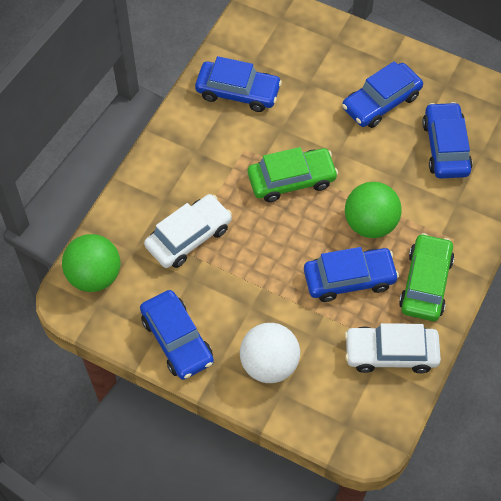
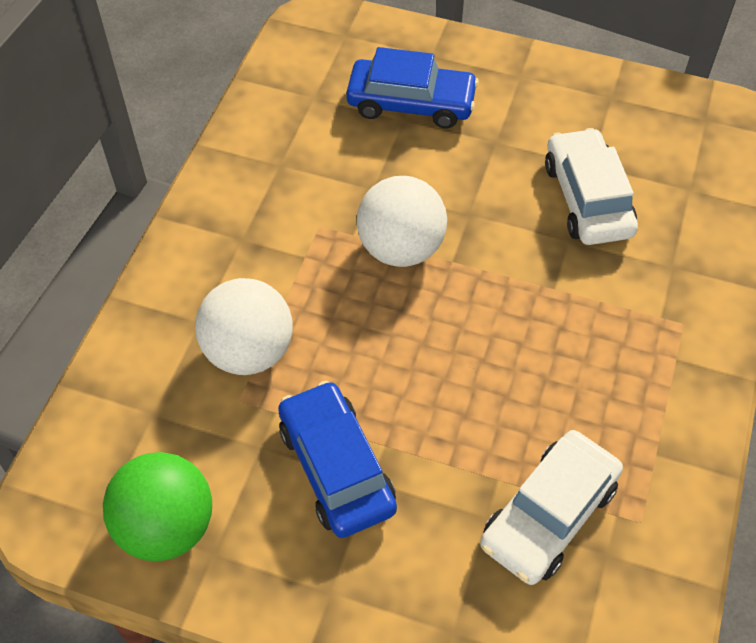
blue car: 5 -> 2
green ball: 2 -> 1
green car: 2 -> 0
white ball: 1 -> 2

